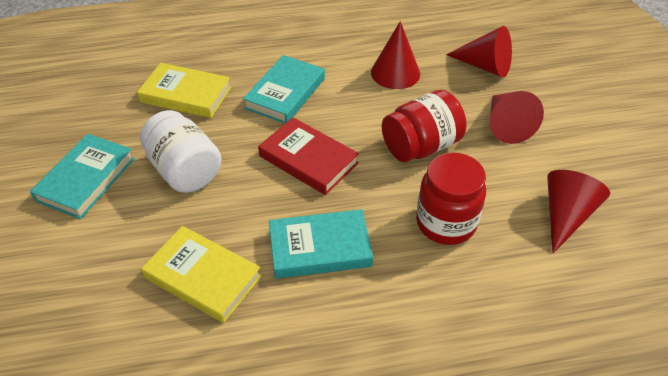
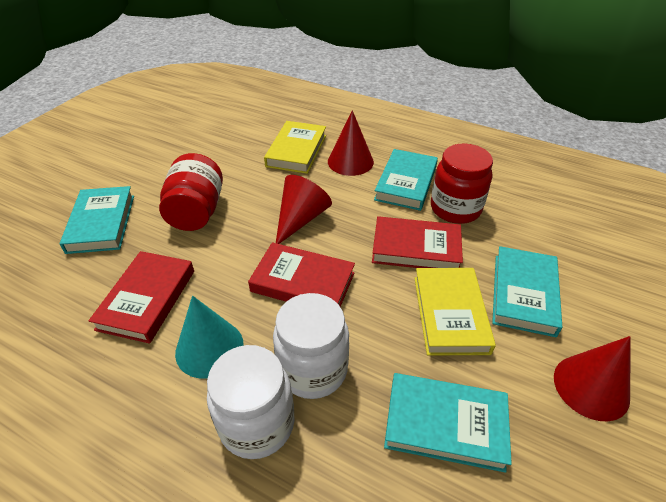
red book: 1 -> 3
red cone: 4 -> 3
turquoise book: 3 -> 4
turquoise cone: 0 -> 1
white jar: 1 -> 2

